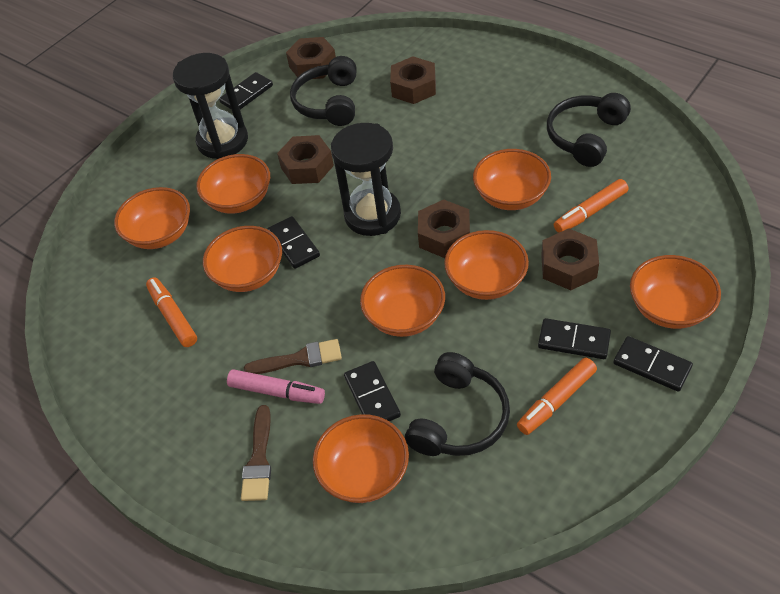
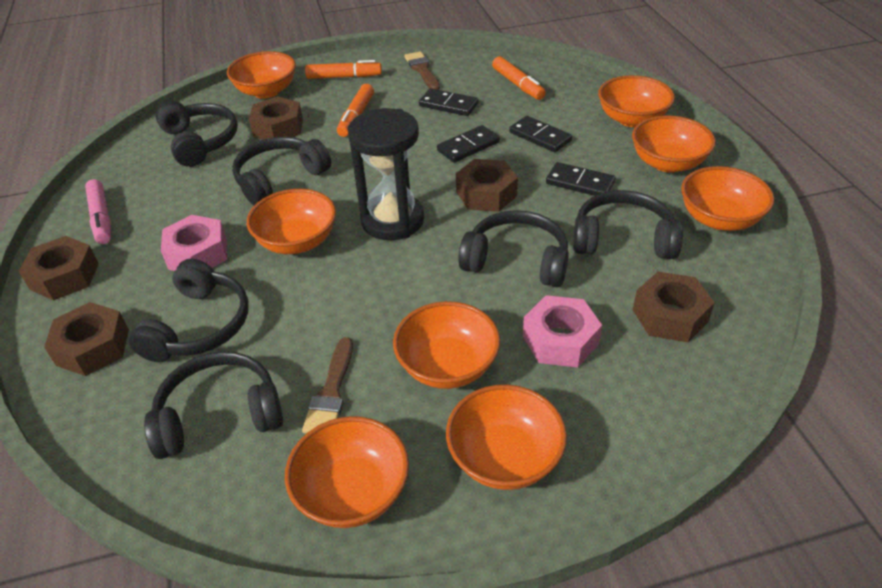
black domino: 5 -> 4
black headphones: 3 -> 6
black hourglass: 2 -> 1
pink nut: 0 -> 2

